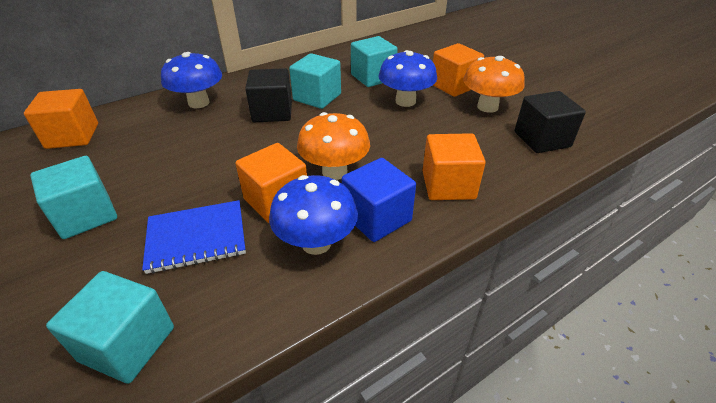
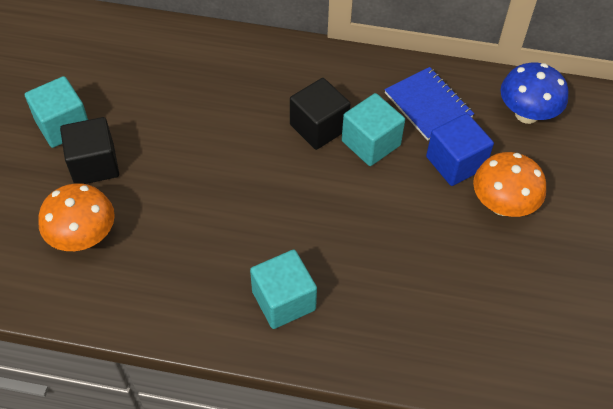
blue mushroom: 3 -> 1
orange cube: 4 -> 0
turquoise cube: 4 -> 3

